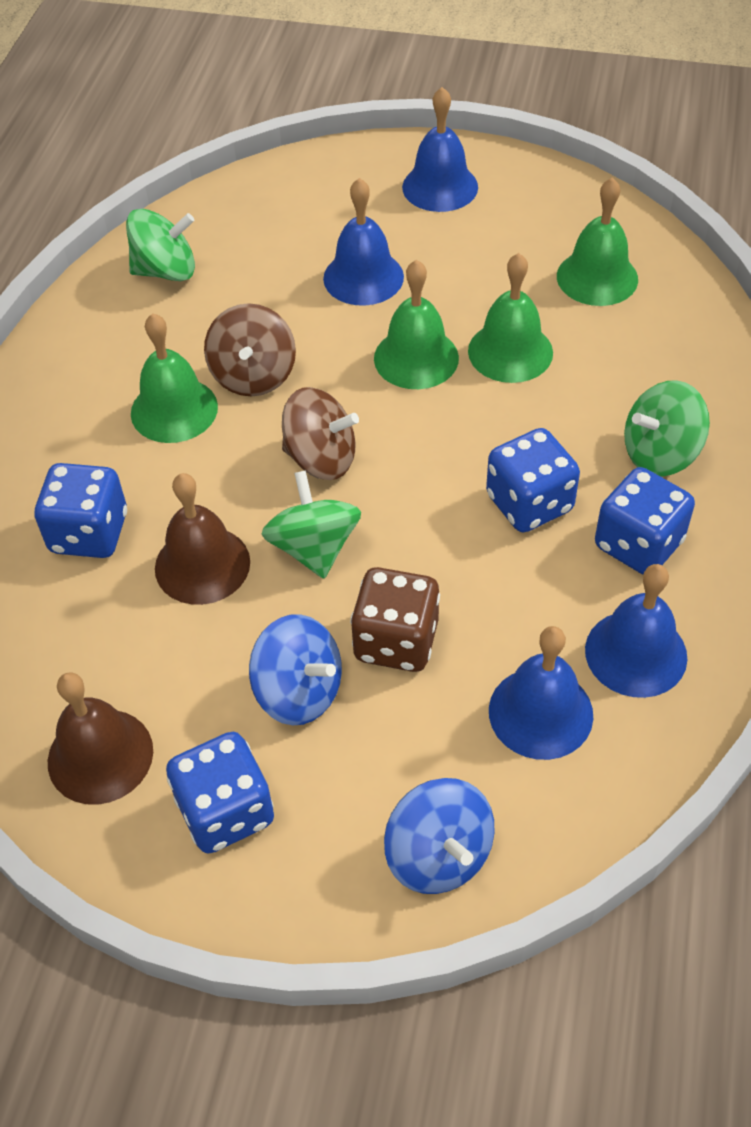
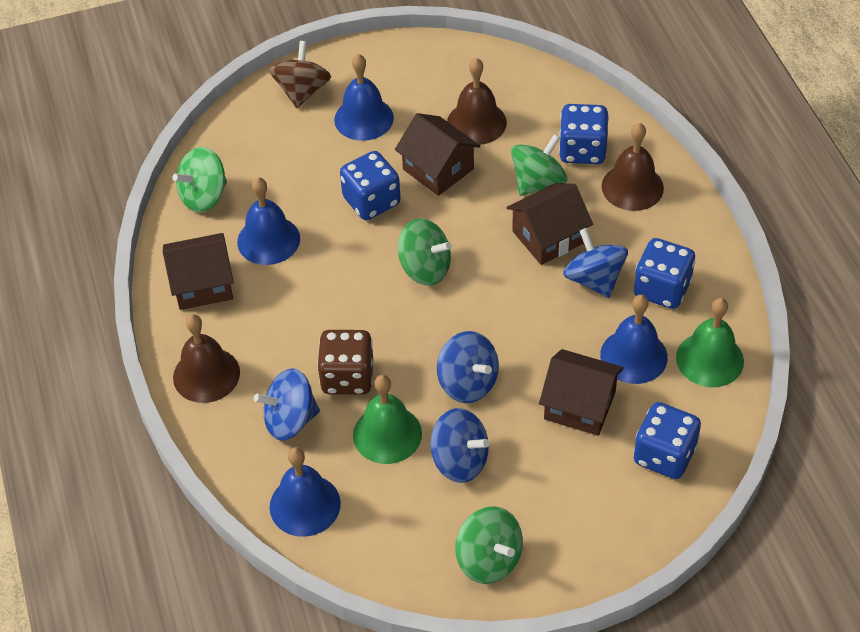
blue spinning top: 2 -> 4
brown bell: 2 -> 3
brown house: 0 -> 4
brown spinning top: 2 -> 1
green bell: 4 -> 2
green spinning top: 3 -> 4

